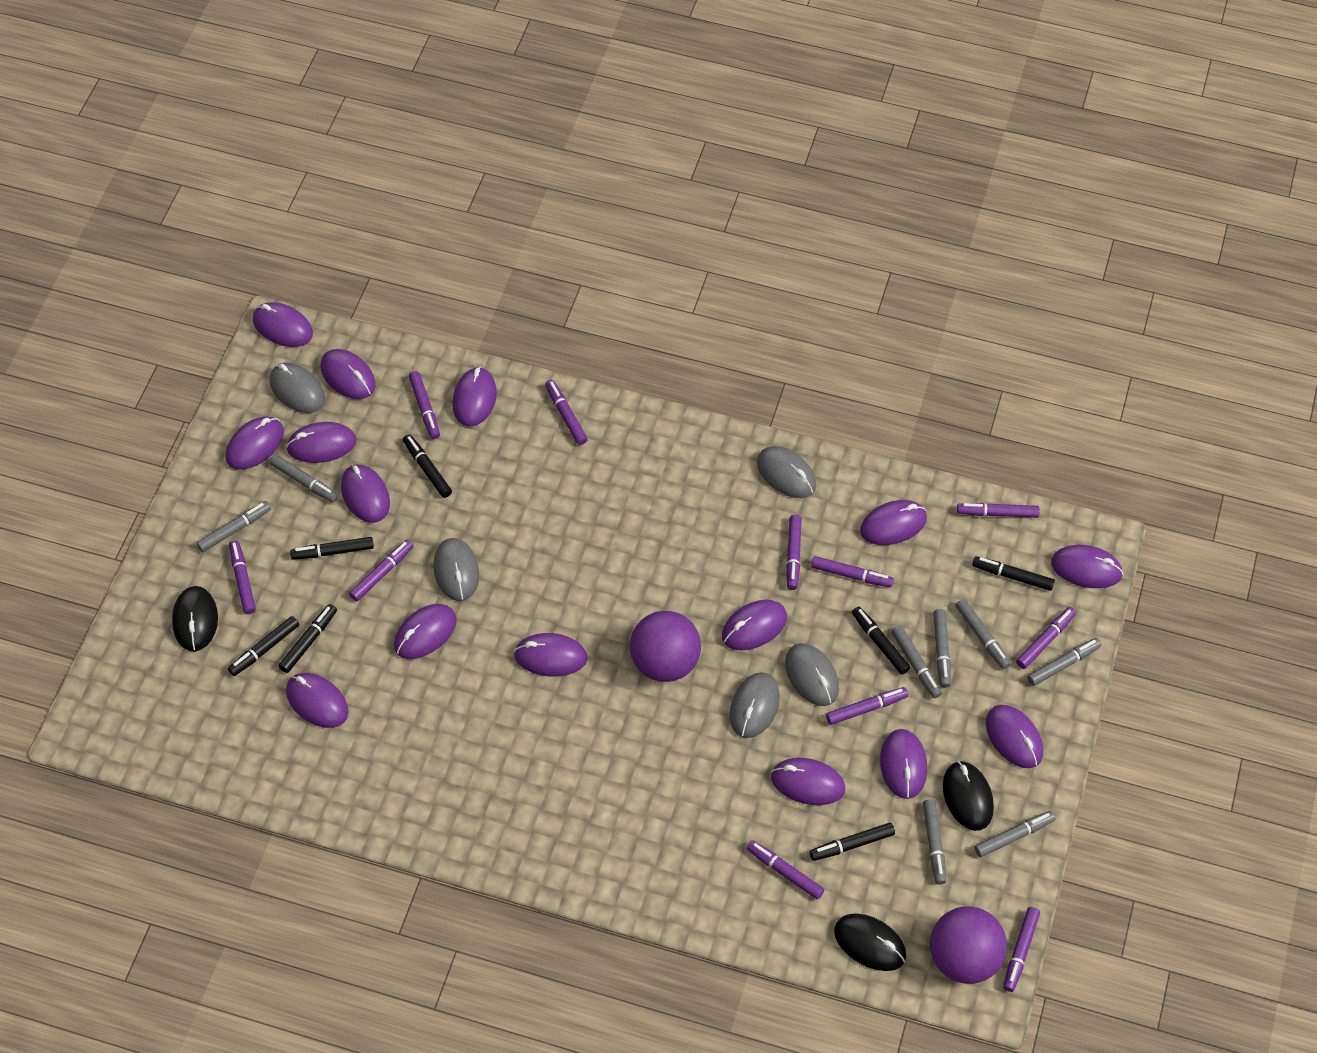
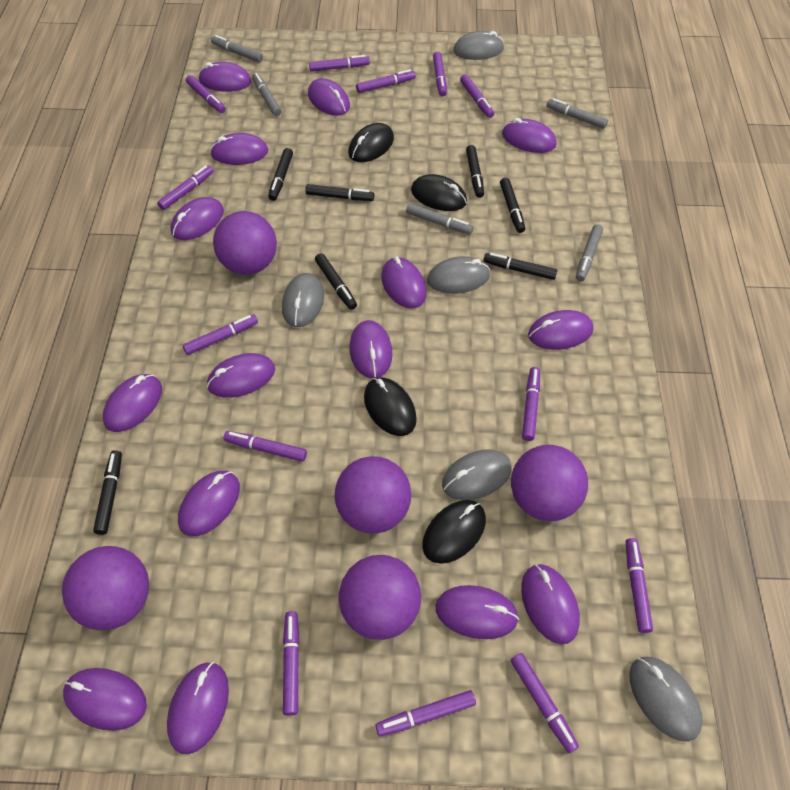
black mouse: 3 -> 4
grey marker: 8 -> 5
purple ball: 2 -> 5
purple marker: 11 -> 13

